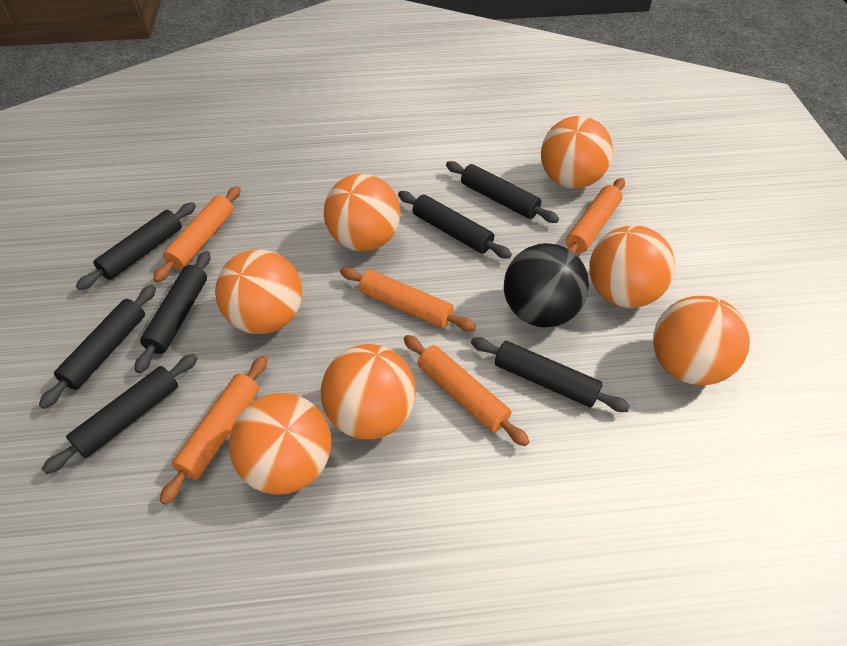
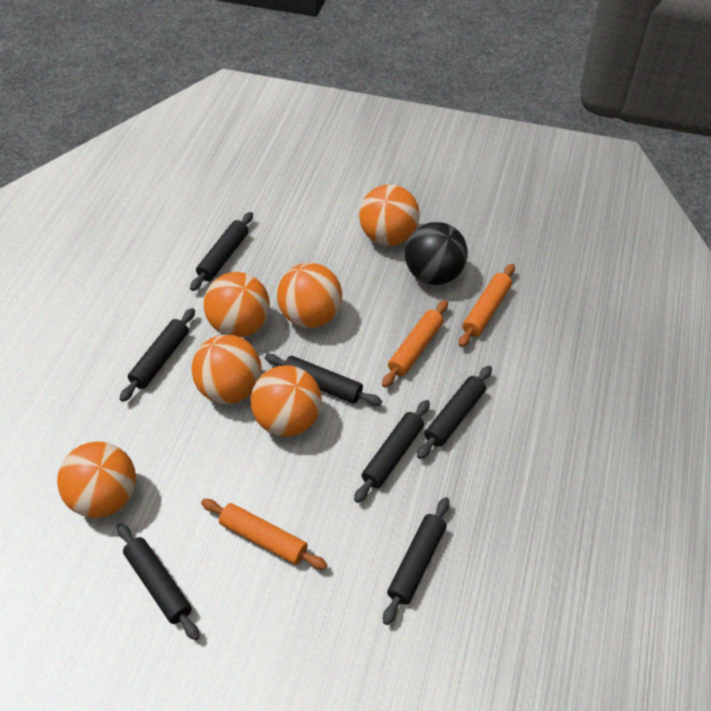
orange ball: 7 -> 6
orange rolling pin: 5 -> 3

